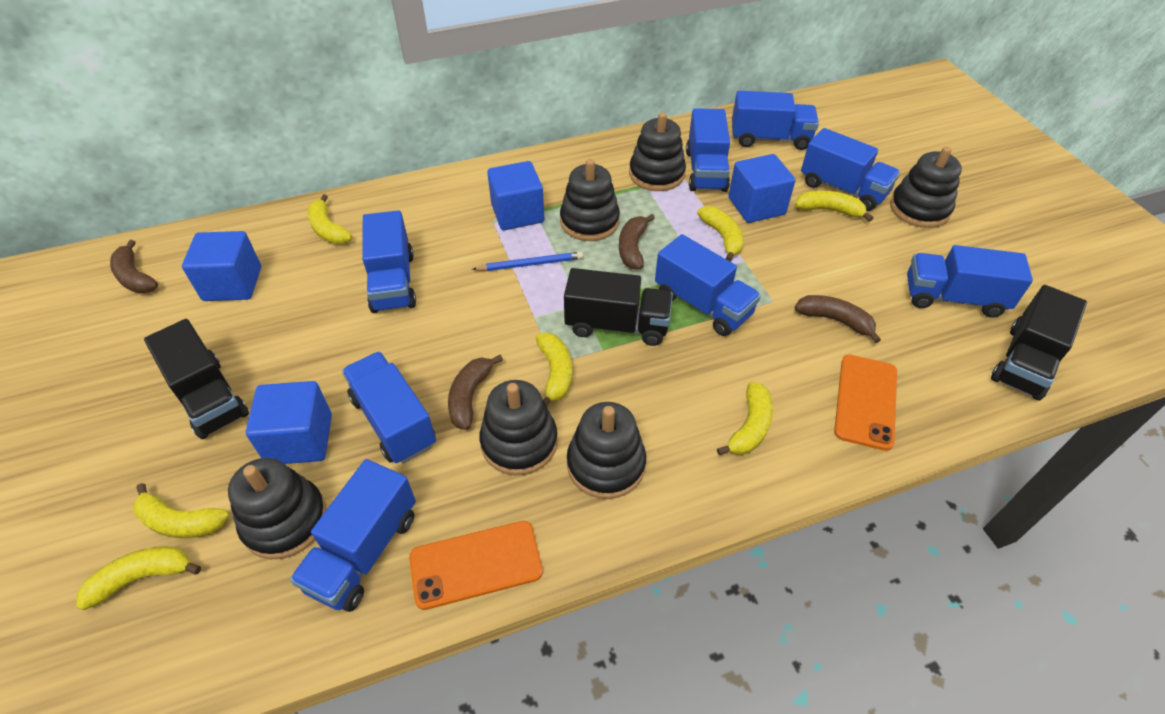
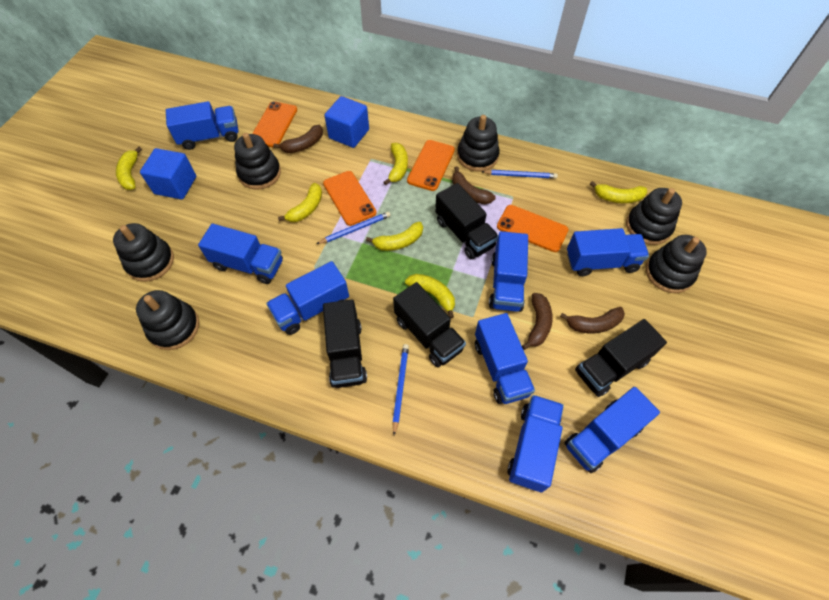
black truck: 3 -> 4
blue cube: 4 -> 2
blue pencil: 1 -> 3
orange phone: 2 -> 4
yellow banana: 7 -> 6

